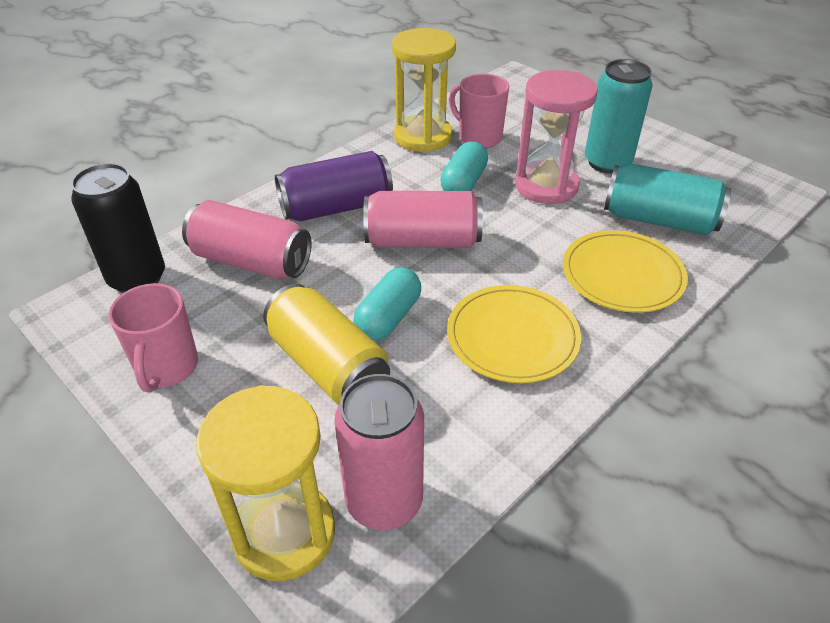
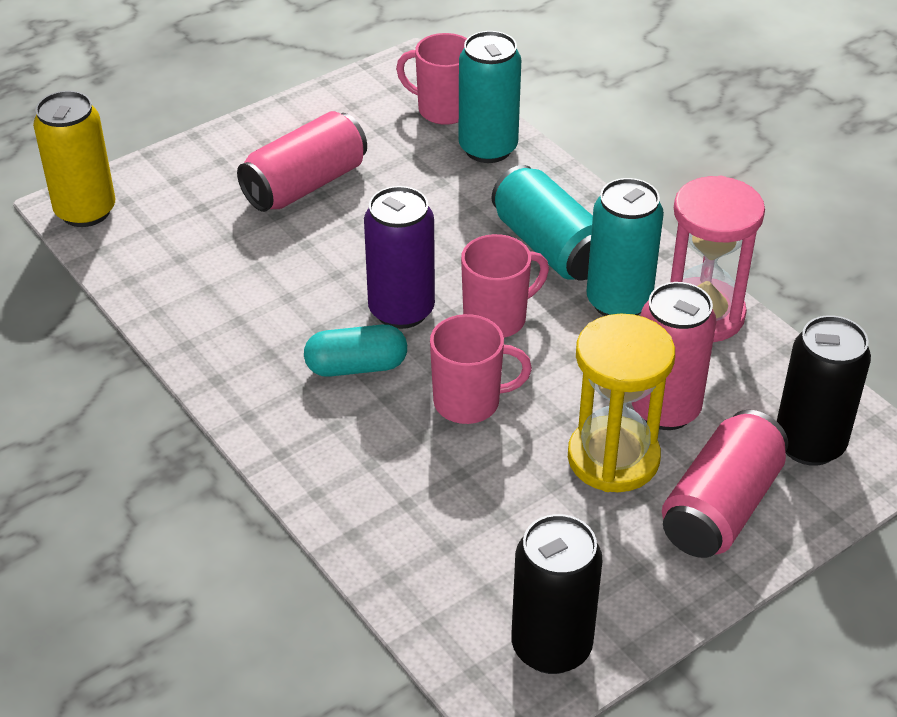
black can: 1 -> 2
pink mug: 2 -> 3
turquoise can: 2 -> 3
turquoise capsule: 2 -> 1
yellow hourglass: 2 -> 1
yellow plate: 2 -> 0

